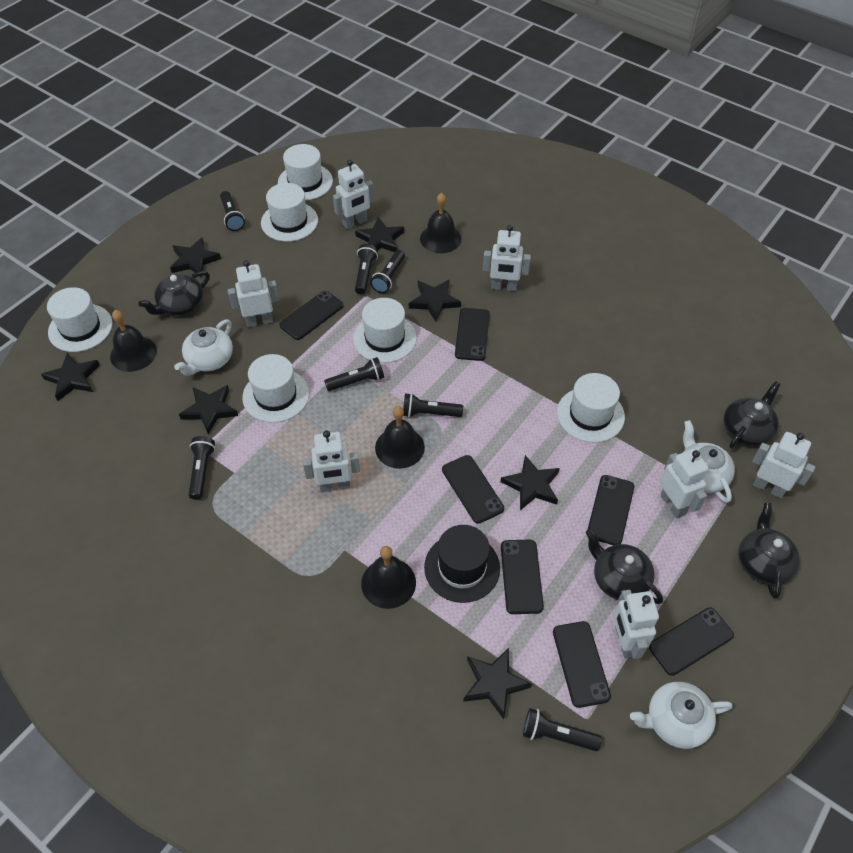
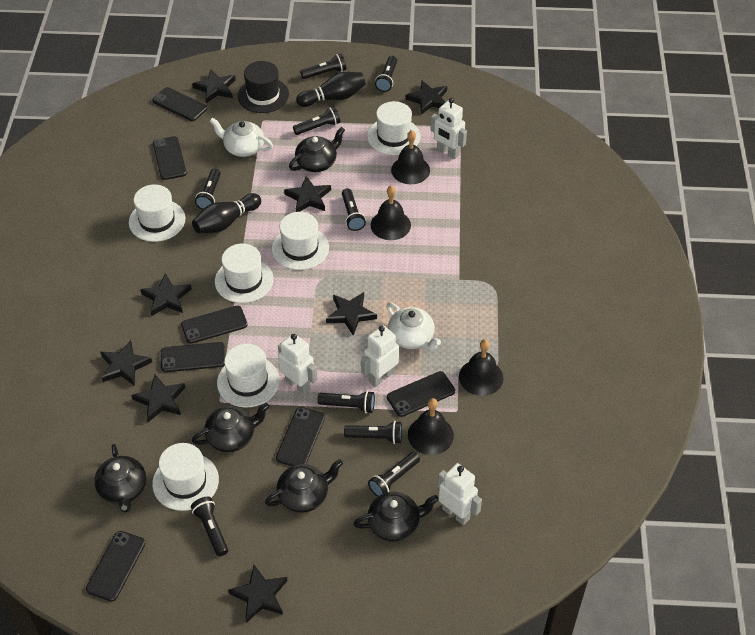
black bowling pin: 0 -> 2
black flashlight: 7 -> 9
black star: 7 -> 8
black teapot: 4 -> 5
white robot: 7 -> 4
white teapot: 3 -> 2

